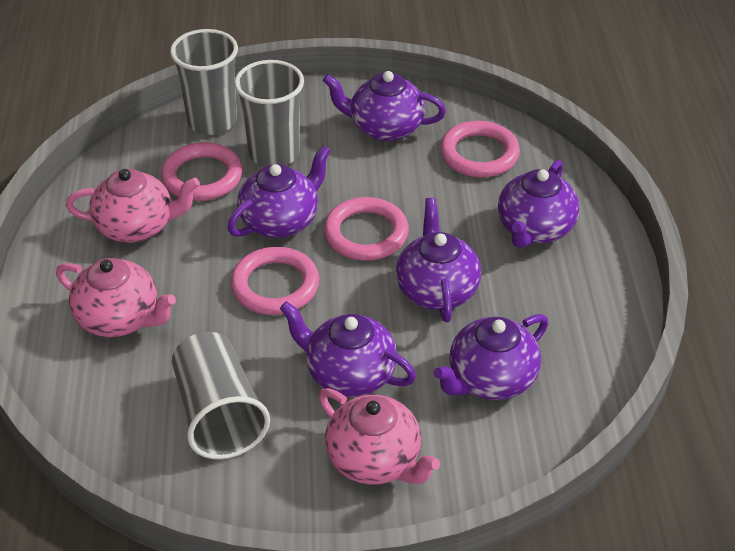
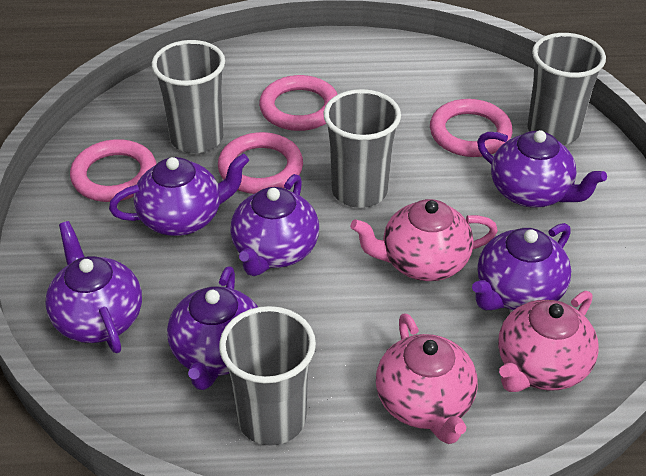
grey cup: 3 -> 4

